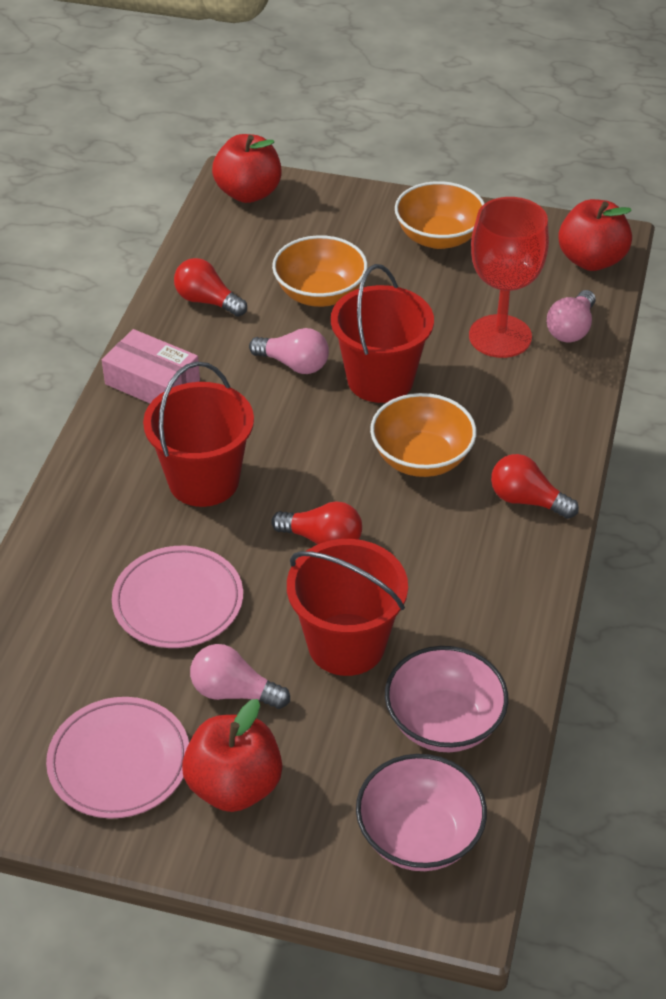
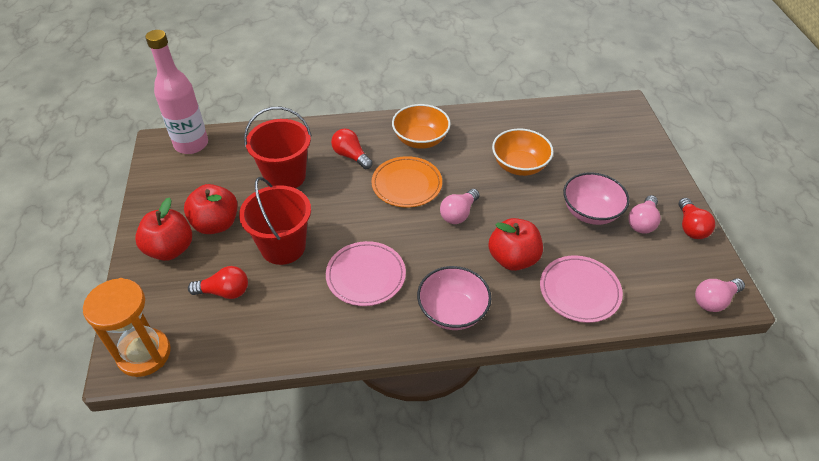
orange bowl: 3 -> 2
orange hourglass: 0 -> 1
orange plate: 0 -> 1
pink bottle: 0 -> 1
pink box: 1 -> 0
red bucket: 3 -> 2
red goblet: 1 -> 0

